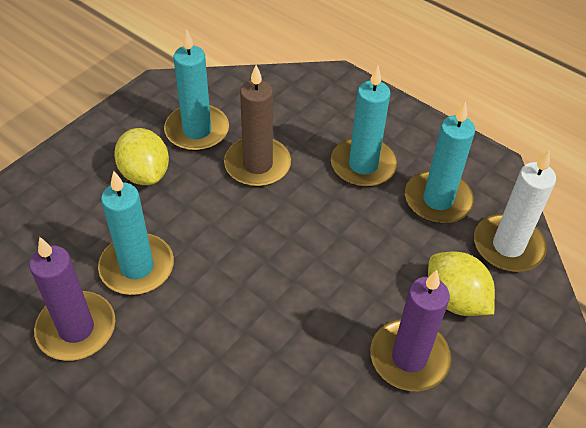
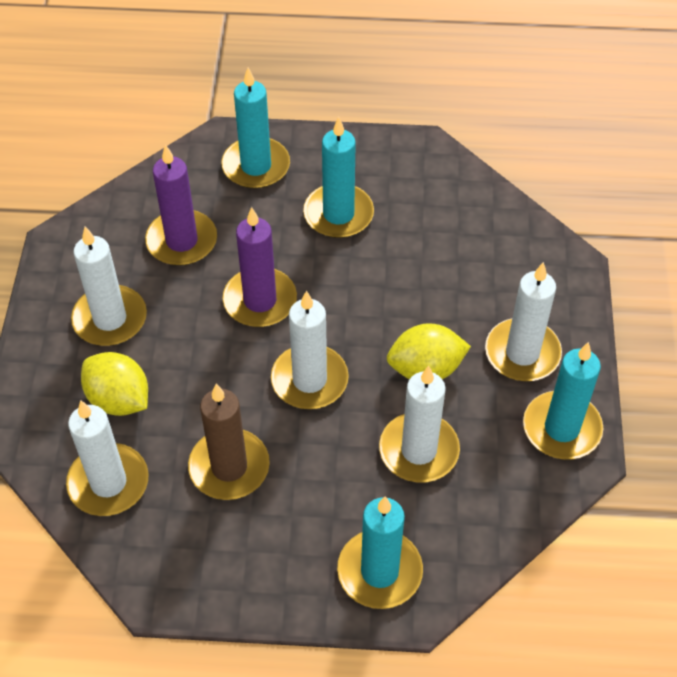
white candle: 1 -> 5

